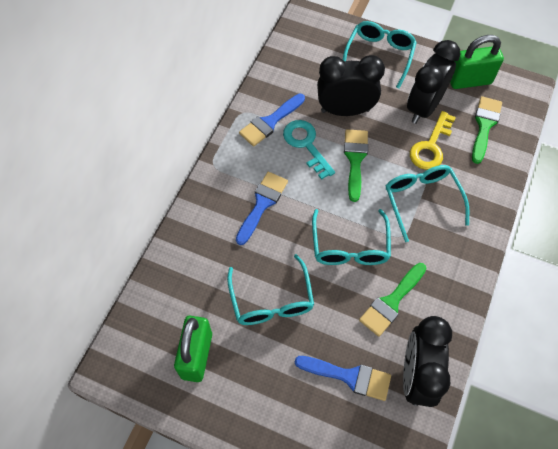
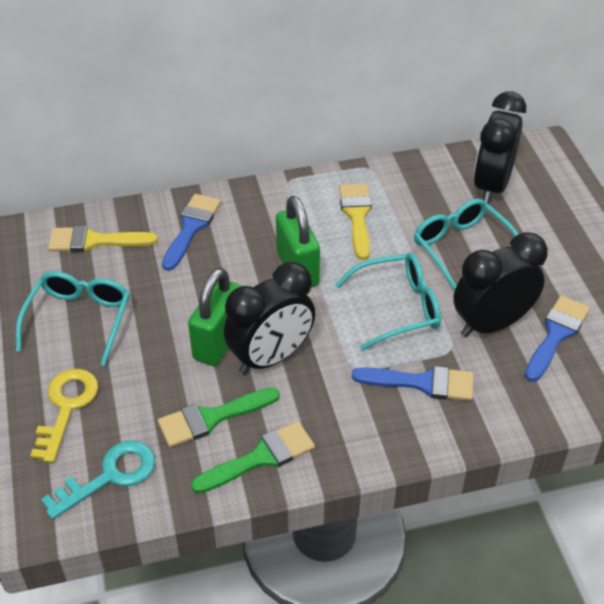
green brush: 3 -> 2
turquoise glasses: 4 -> 3
yellow brush: 0 -> 2

